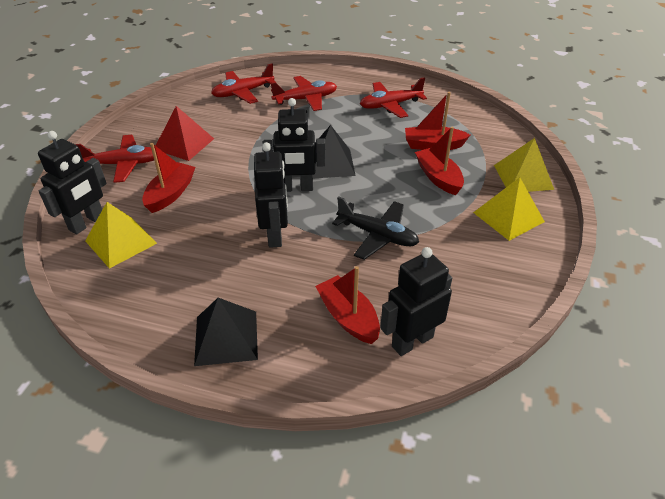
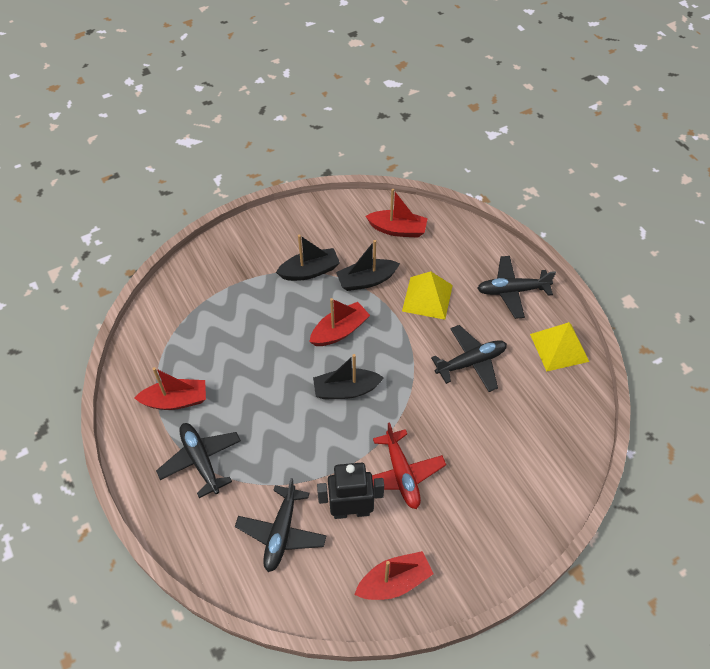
black boat: 0 -> 3
black plane: 1 -> 4
black pyramid: 2 -> 0
black robot: 4 -> 1
red plane: 4 -> 1
red pyramid: 1 -> 0
yellow pyramid: 3 -> 2

